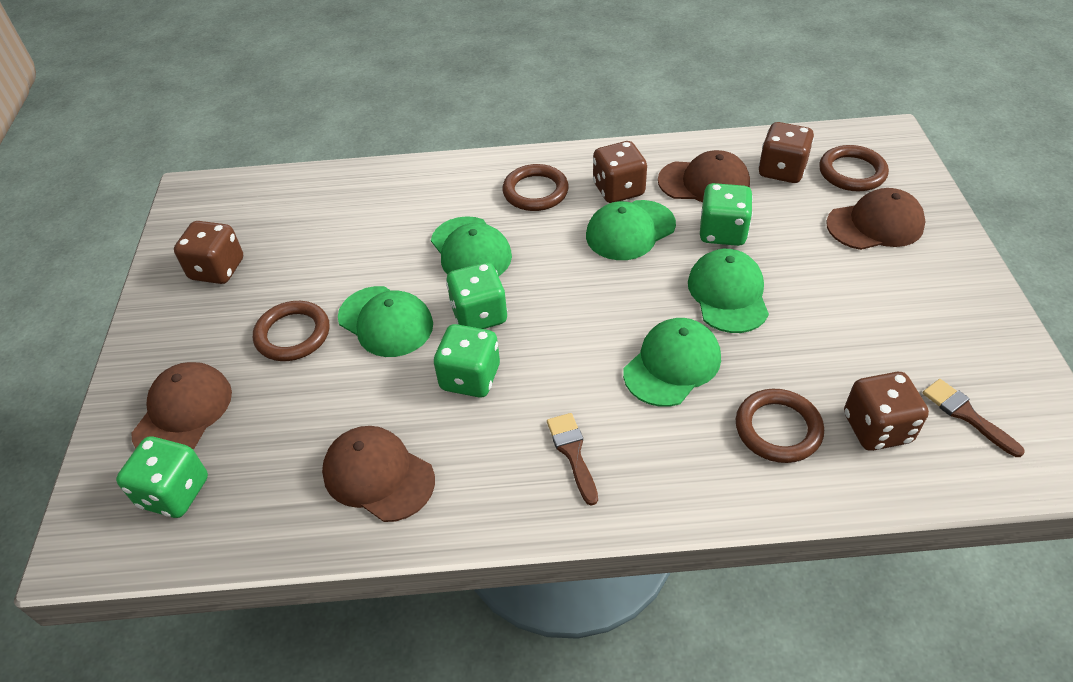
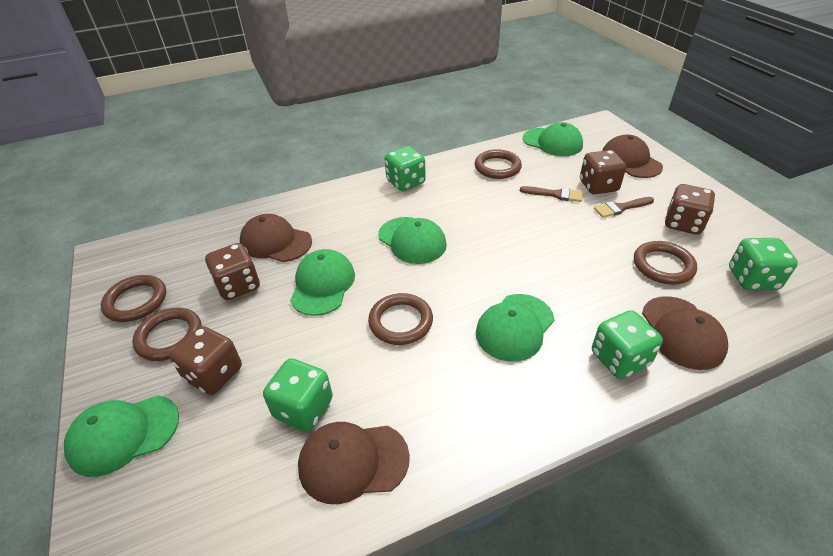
brown ring: 4 -> 5

